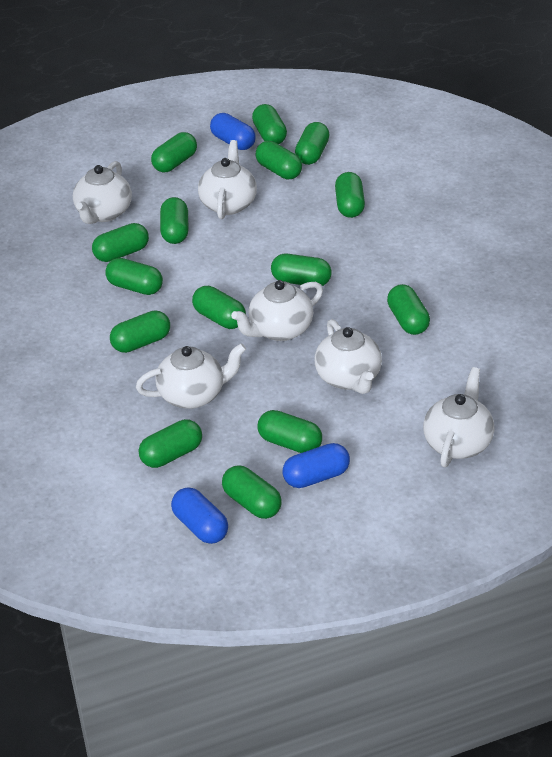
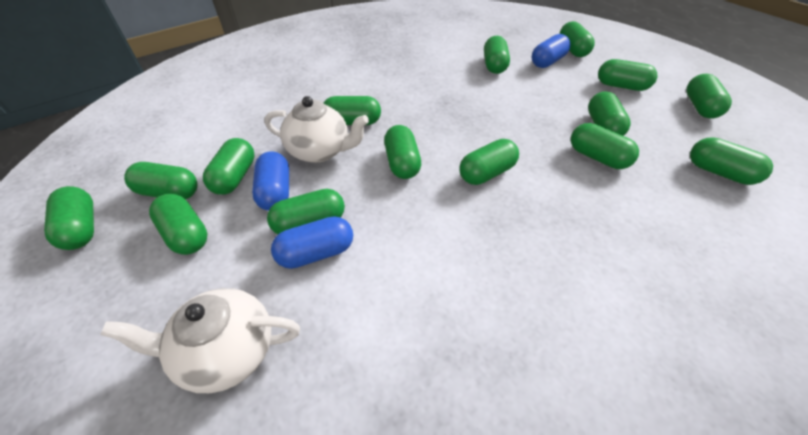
white teapot: 6 -> 2

